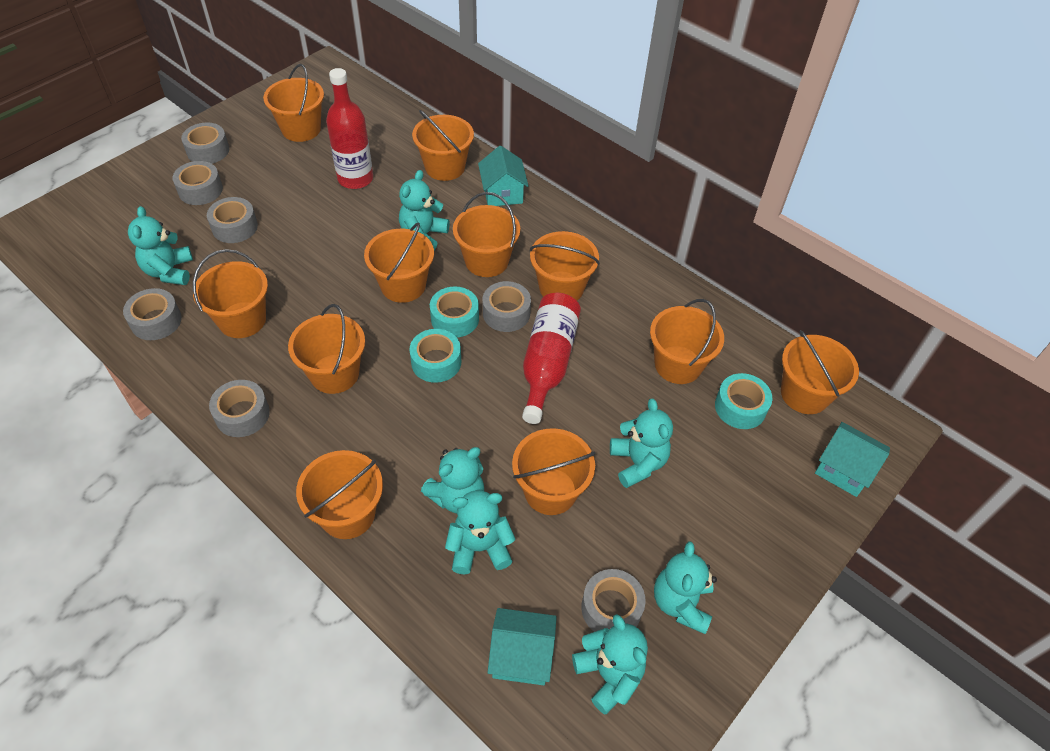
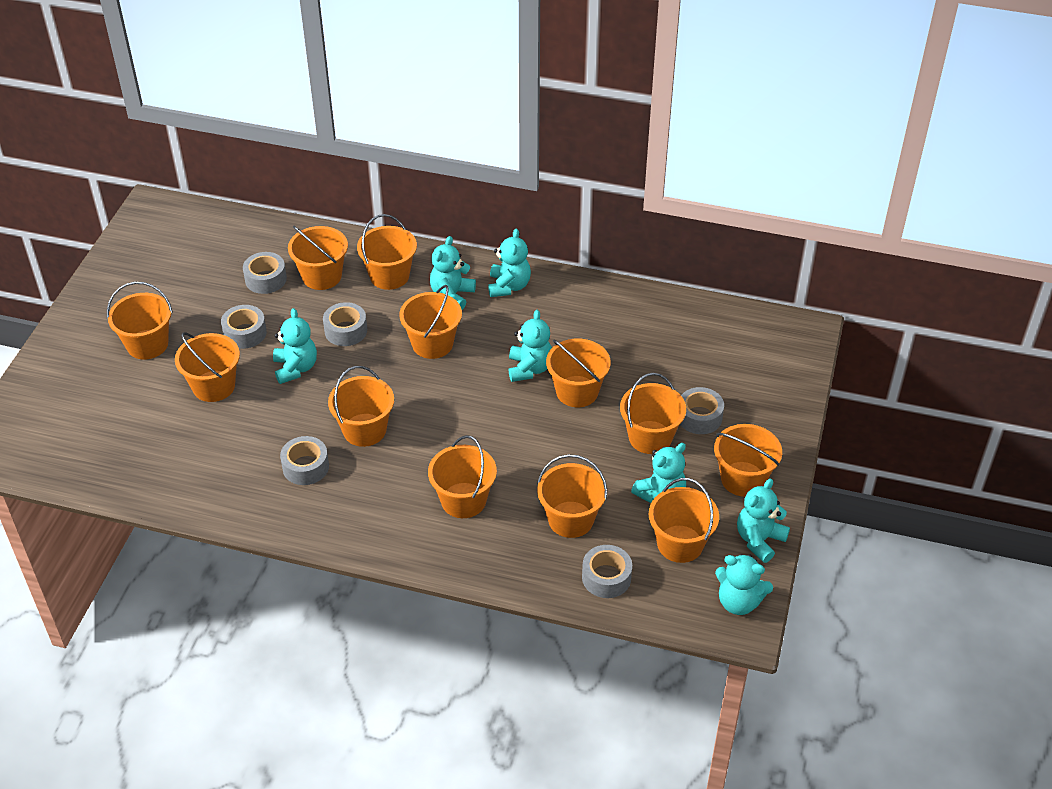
grey tape: 7 -> 6
orange bucket: 11 -> 12
red bottle: 2 -> 0
turquoise house: 3 -> 0
turquoise tape: 3 -> 0

